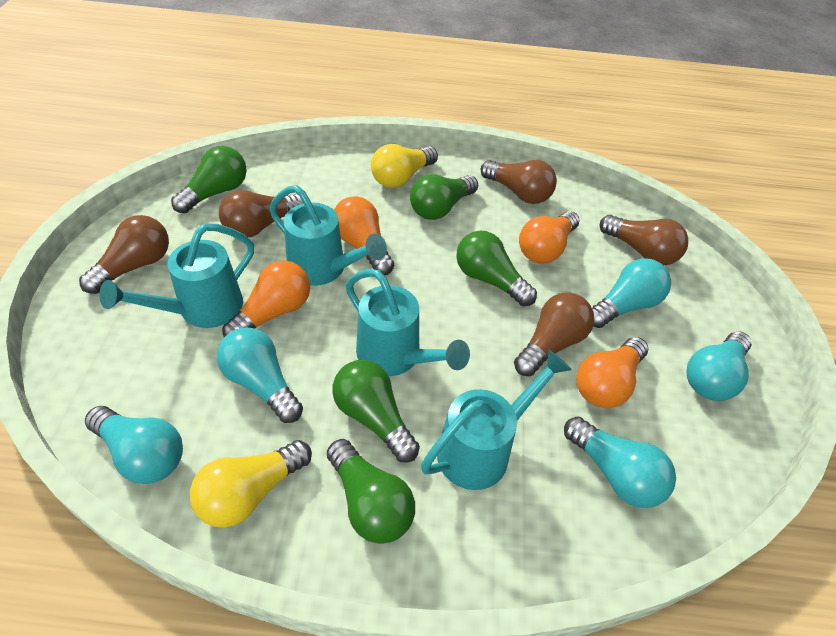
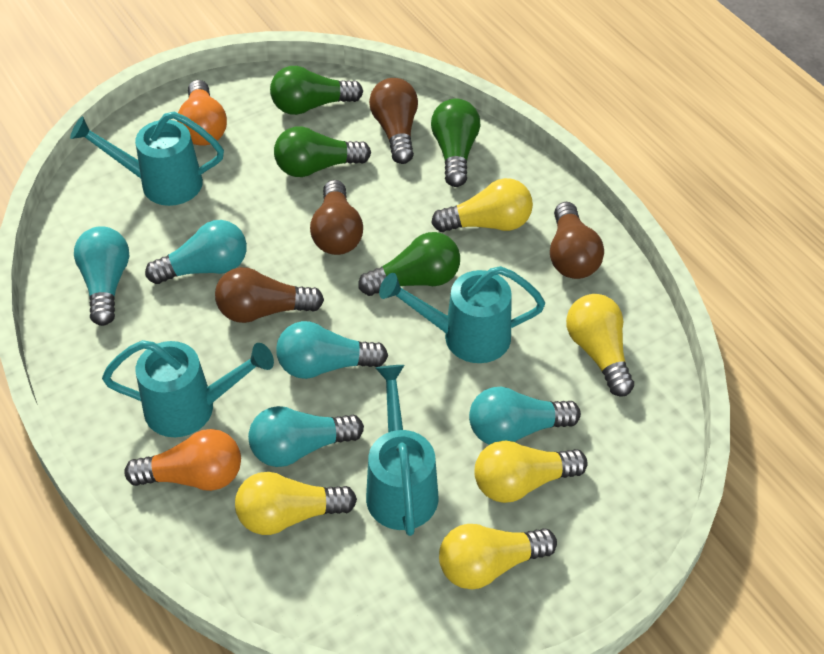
brown light bulb: 5 -> 4
green light bulb: 5 -> 4
orange light bulb: 4 -> 2
yellow light bulb: 2 -> 5

